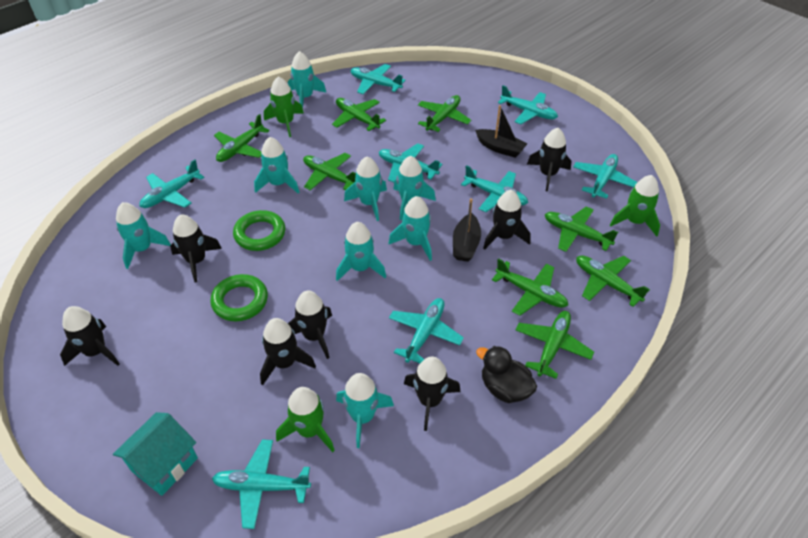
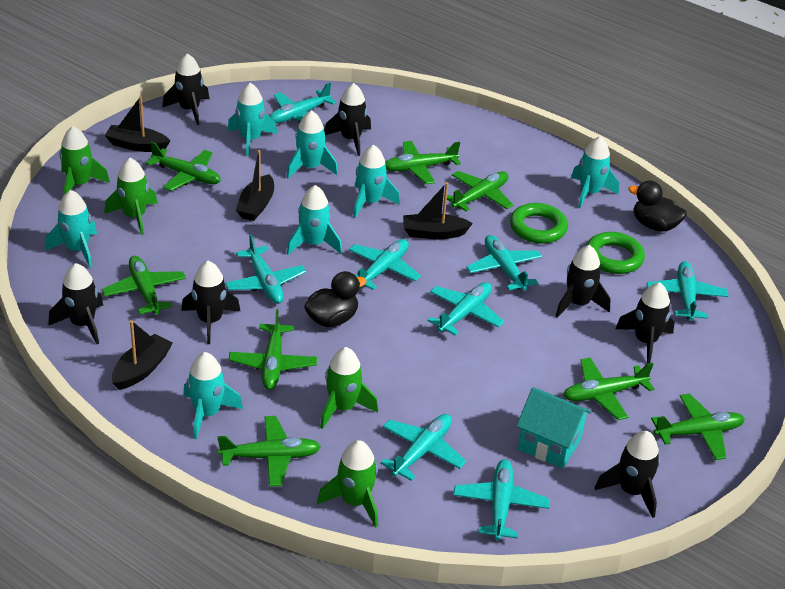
black boat: 2 -> 4
black duck: 1 -> 2
green rocket: 3 -> 4
turquoise rocket: 8 -> 7

